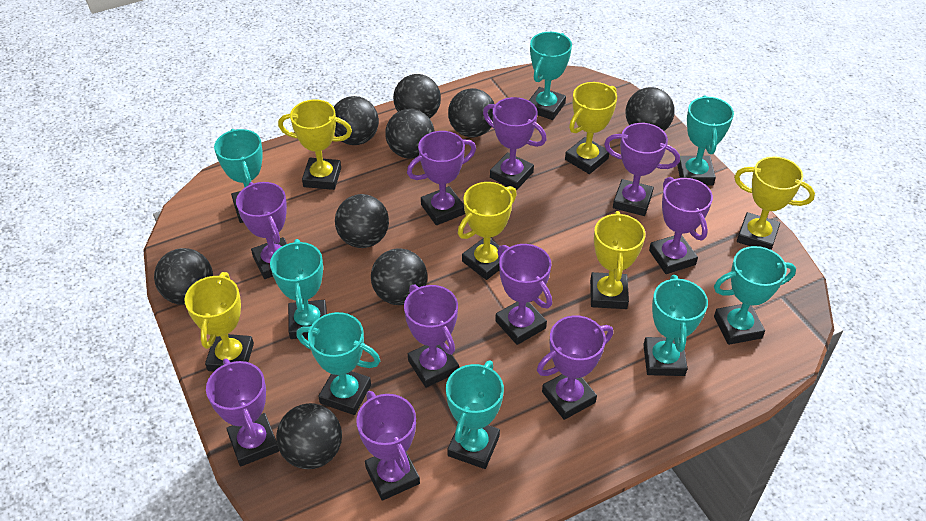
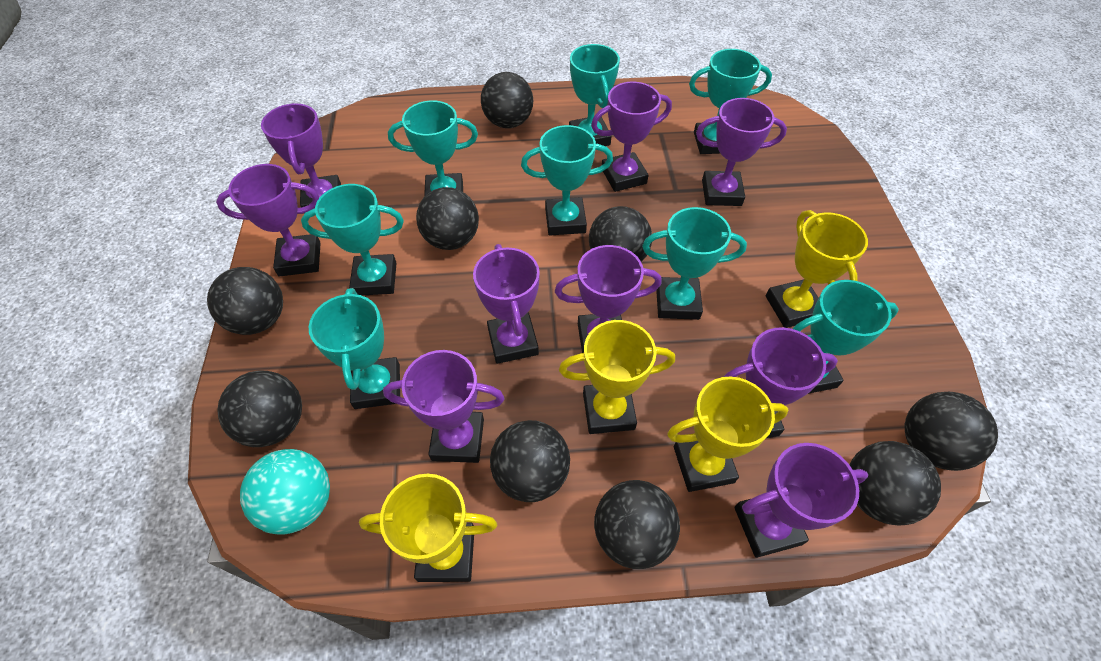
purple trophy: 10 -> 9
turquoise ball: 0 -> 1
yellow trophy: 6 -> 4

